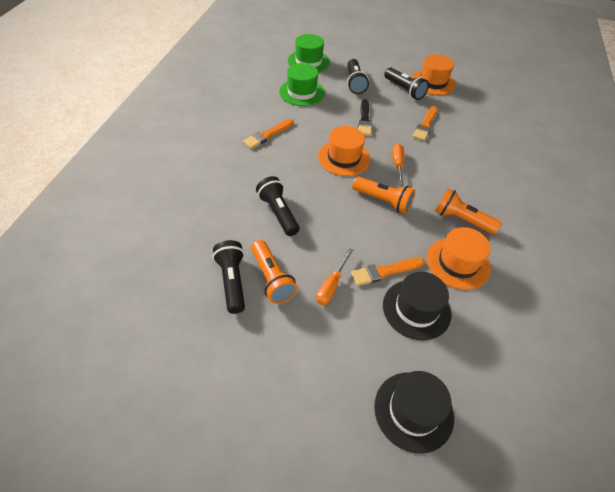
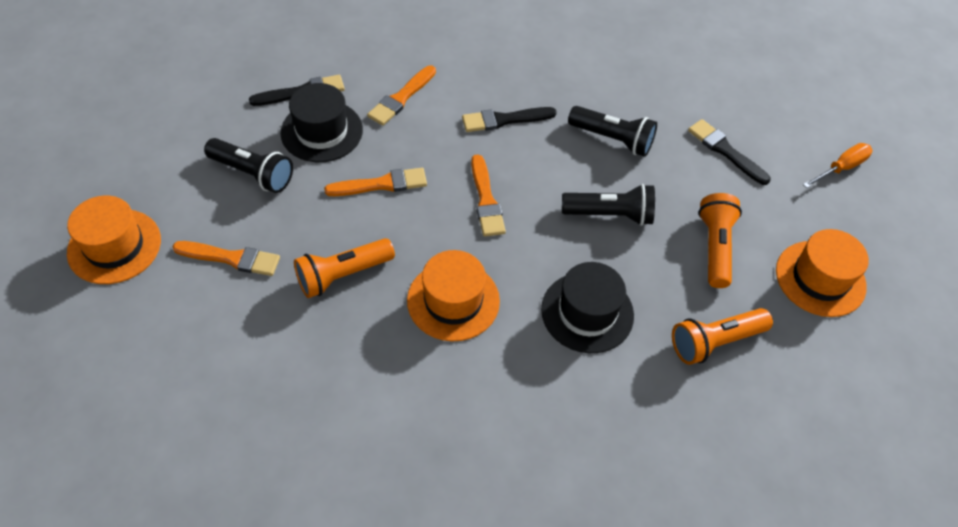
black brush: 1 -> 3
black flashlight: 4 -> 3
green hat: 2 -> 0
orange brush: 3 -> 4
orange screwdriver: 2 -> 1

